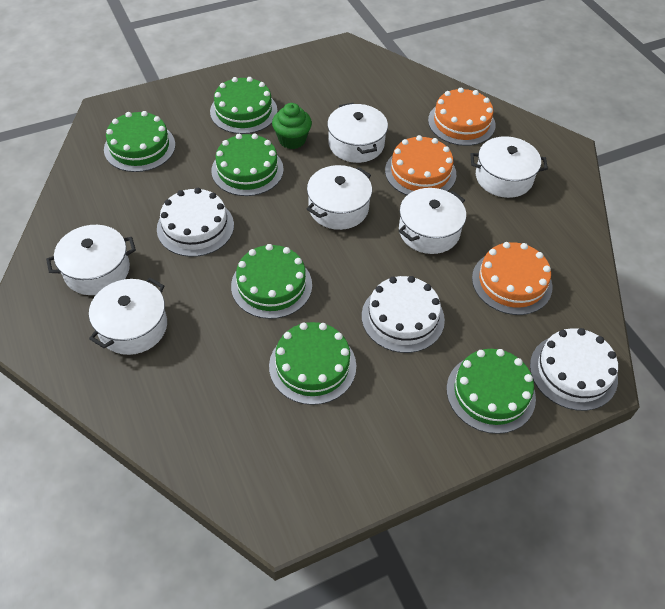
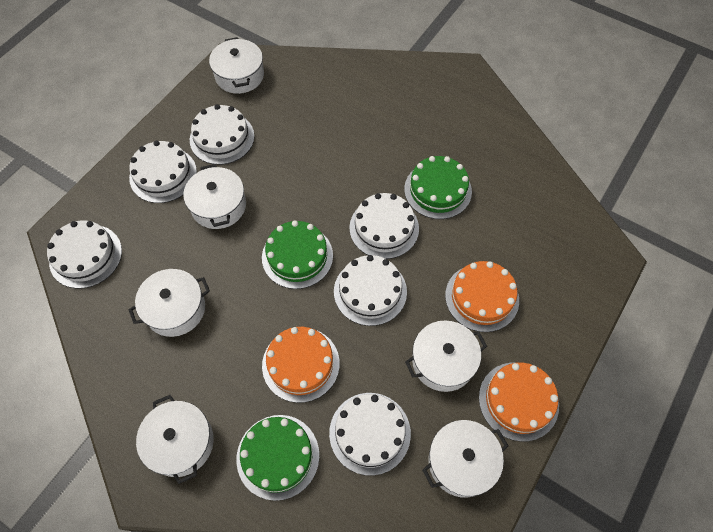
green cake: 6 -> 3
green cupcake: 1 -> 0
white cake: 3 -> 6

